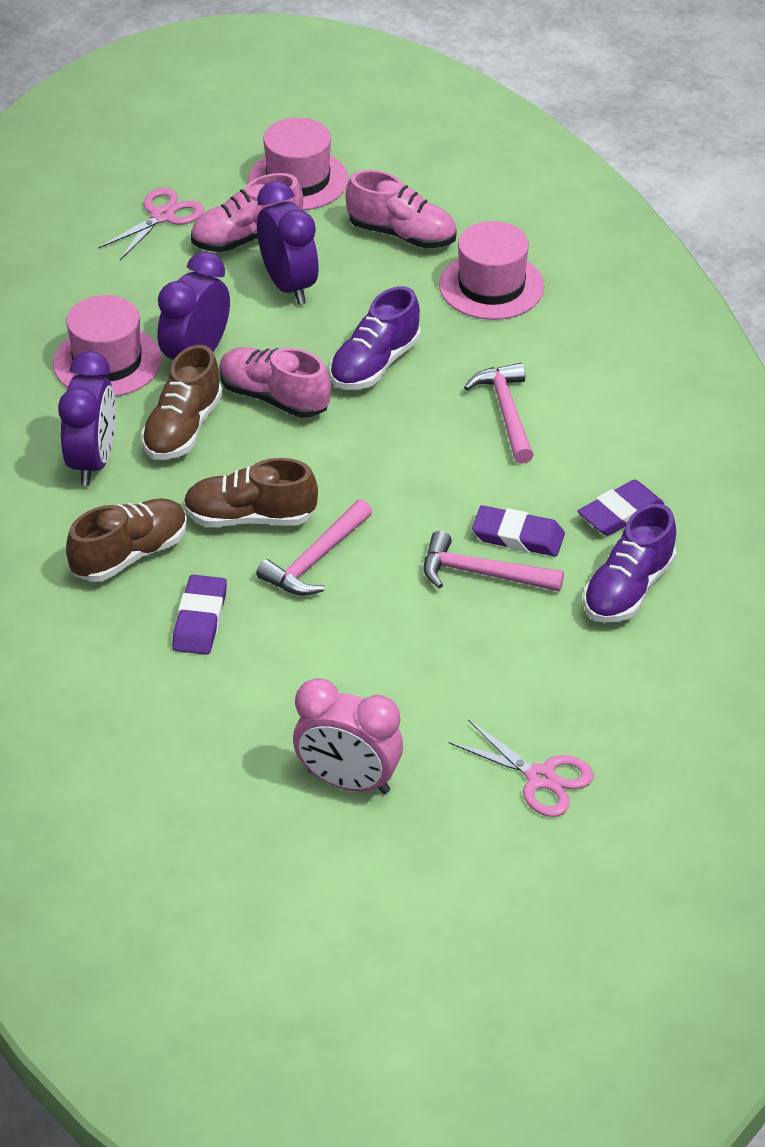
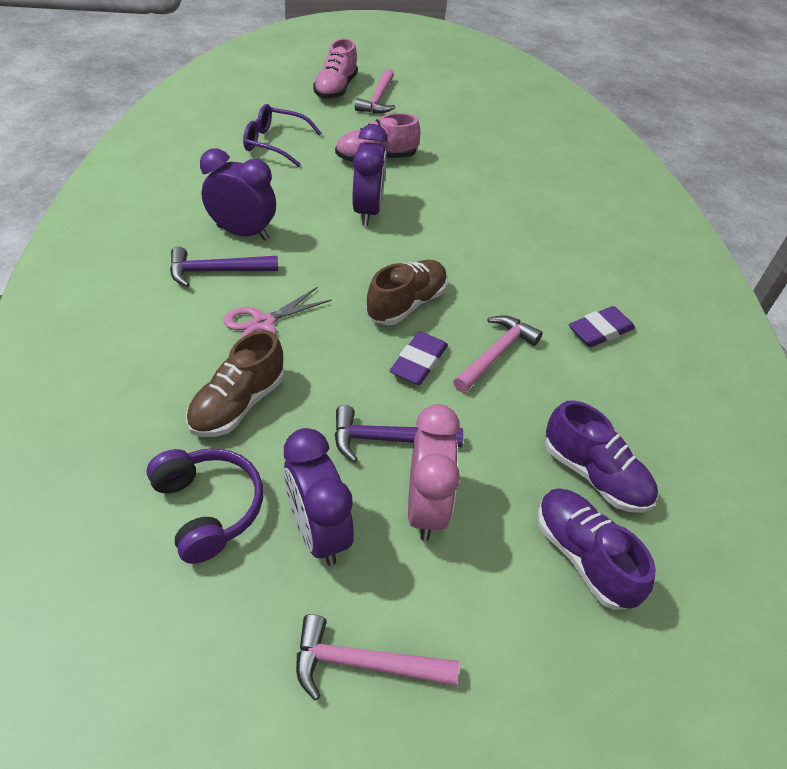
brown shoe: 3 -> 2
pink hat: 3 -> 0
pink scissors: 2 -> 1
pink shoe: 3 -> 2
purple eraser: 3 -> 2
purple glasses: 0 -> 1
purple hammer: 0 -> 2
purple headphones: 0 -> 1

